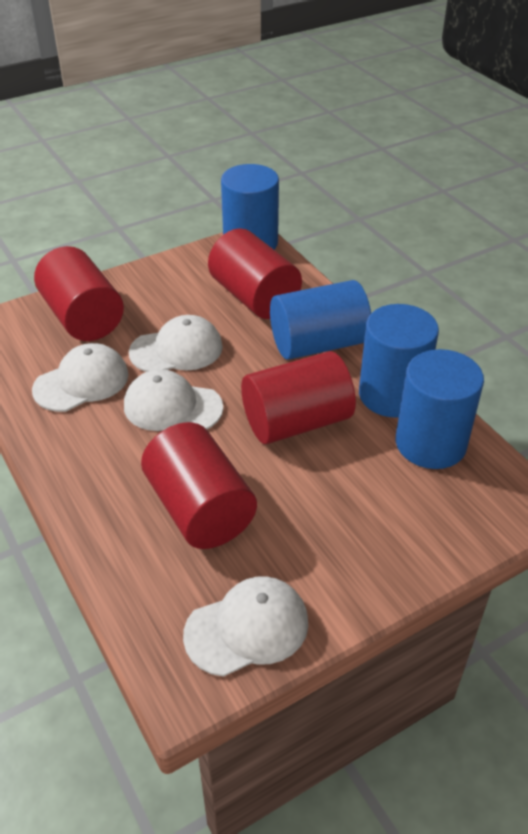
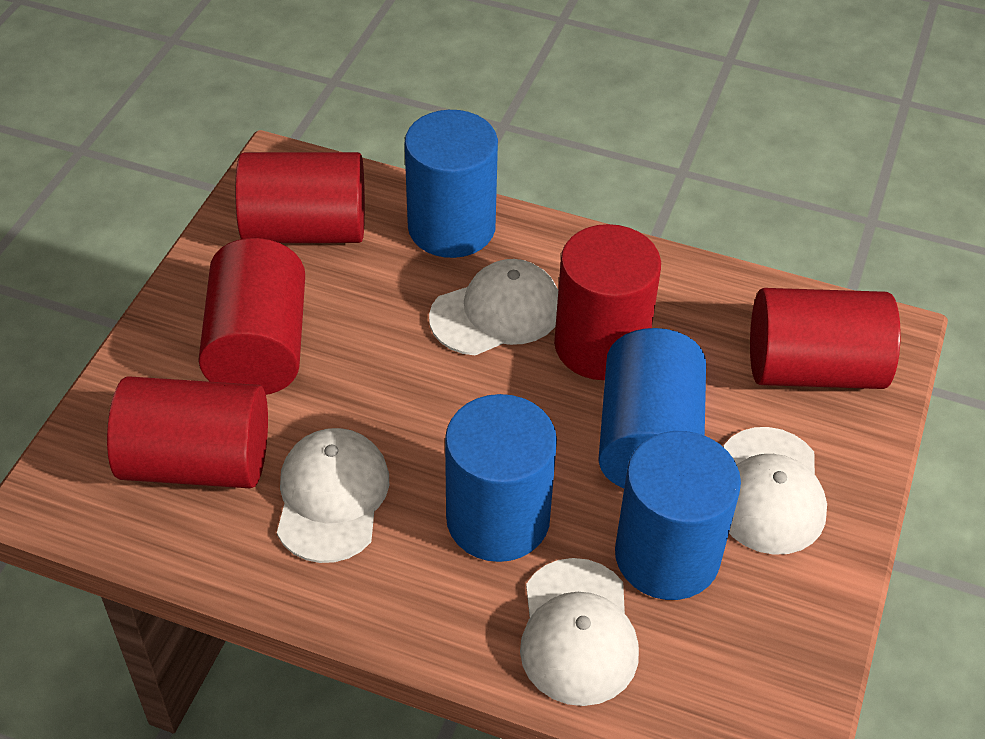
red cylinder: 4 -> 5

